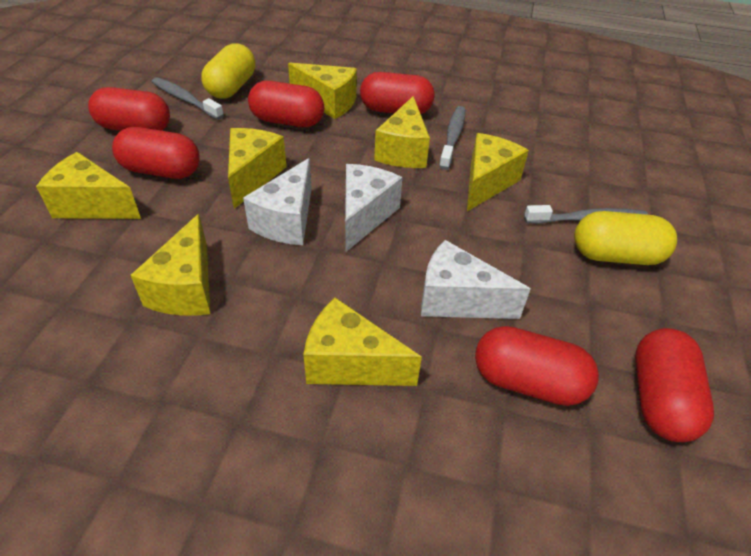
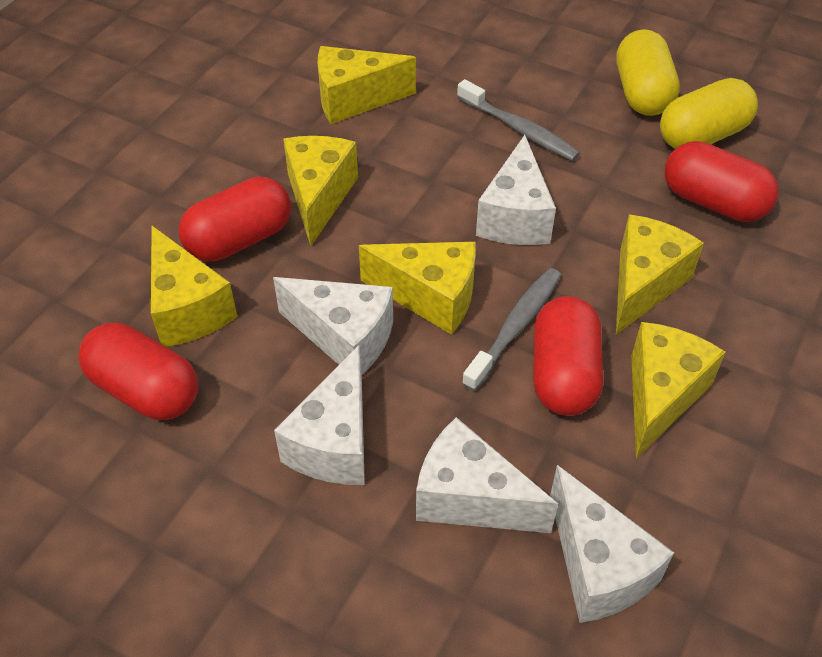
grey toothbrush: 3 -> 2
red capsule: 6 -> 4
white cheese: 3 -> 5
yellow cheese: 7 -> 6

